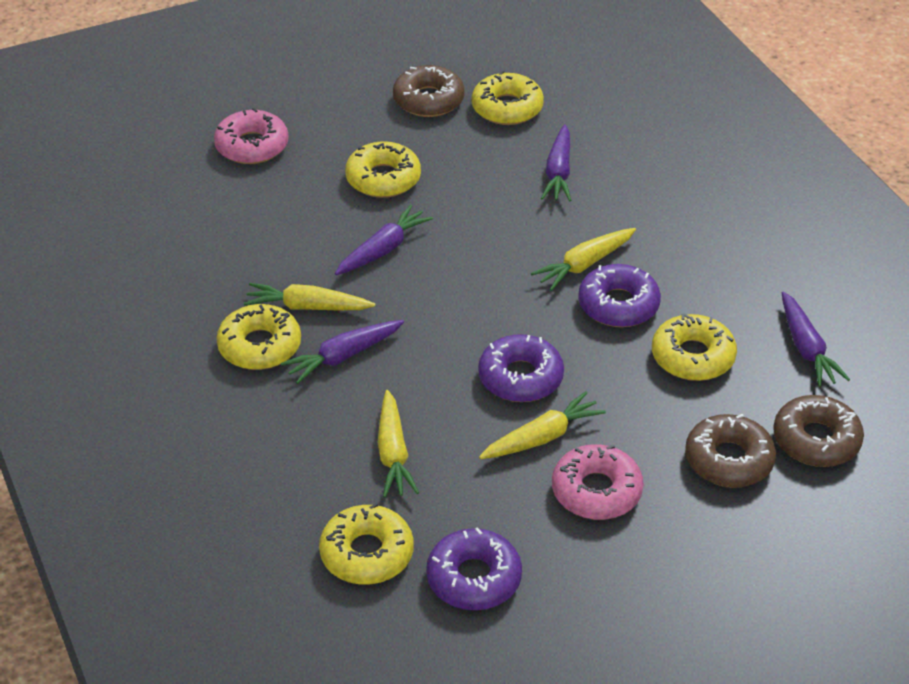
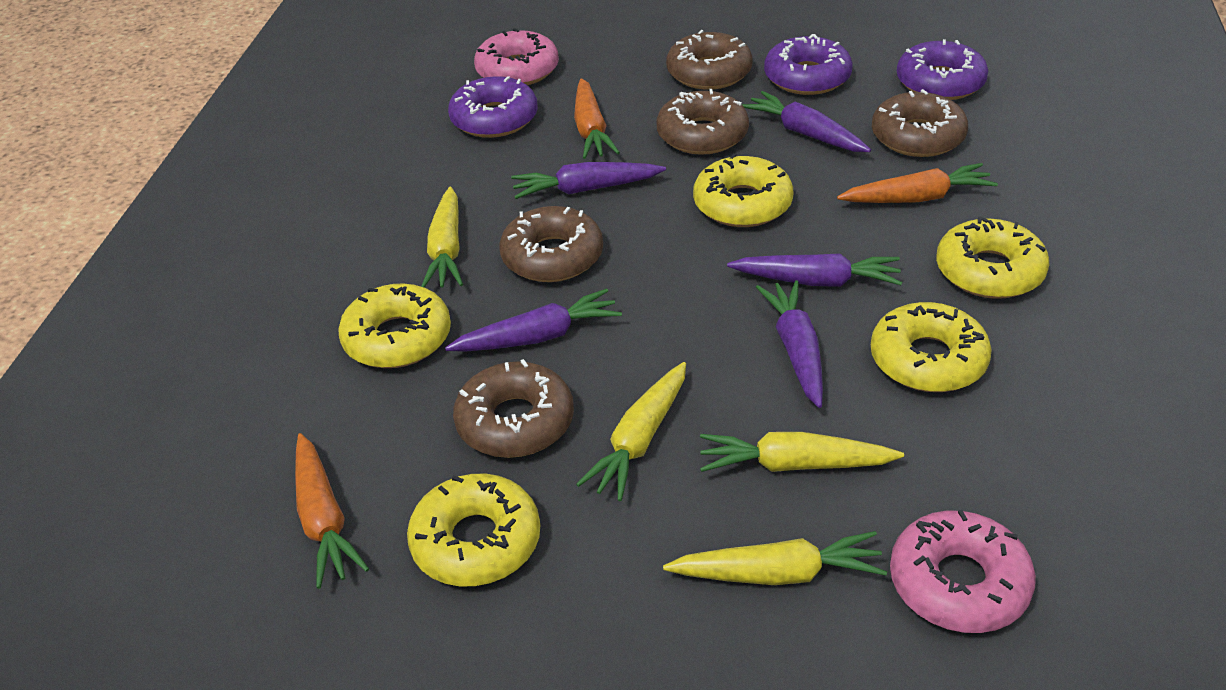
brown donut: 3 -> 5
orange carrot: 0 -> 3
purple carrot: 4 -> 5

